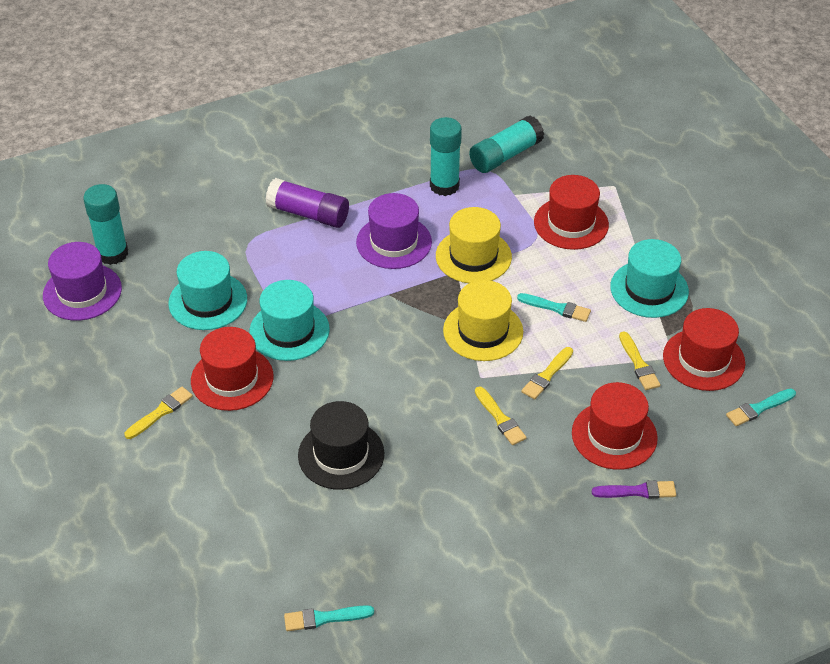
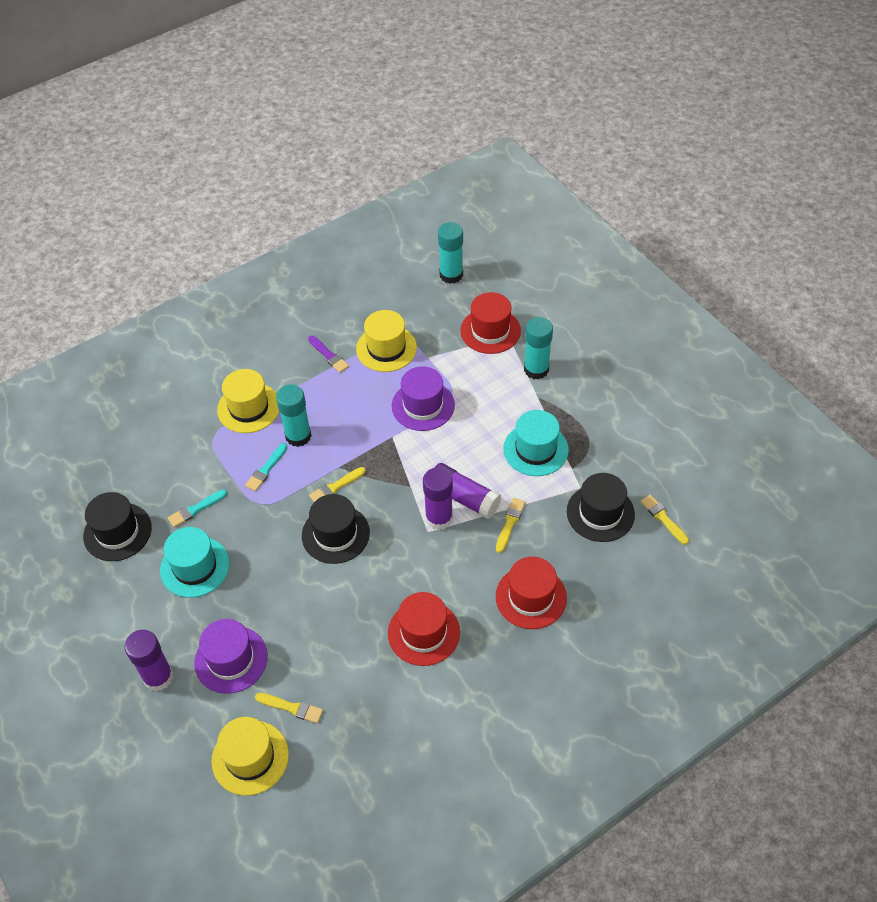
black hat: 1 -> 3
purple glue stick: 1 -> 3
red hat: 4 -> 3
turquoise brush: 3 -> 2
turquoise hat: 3 -> 2
yellow hat: 2 -> 3

